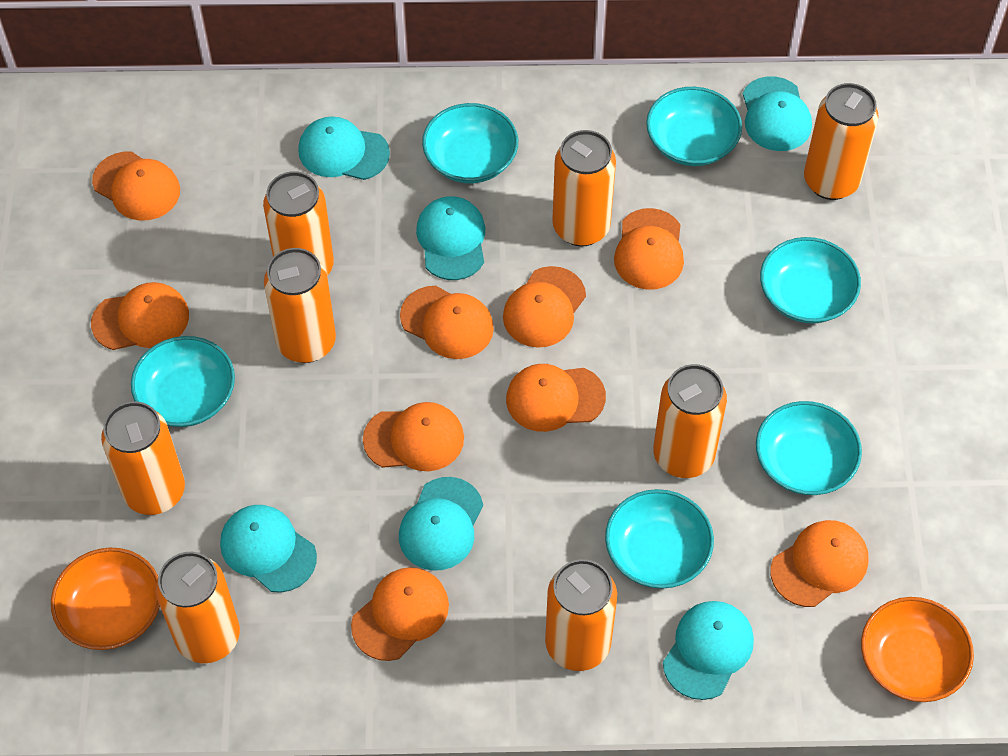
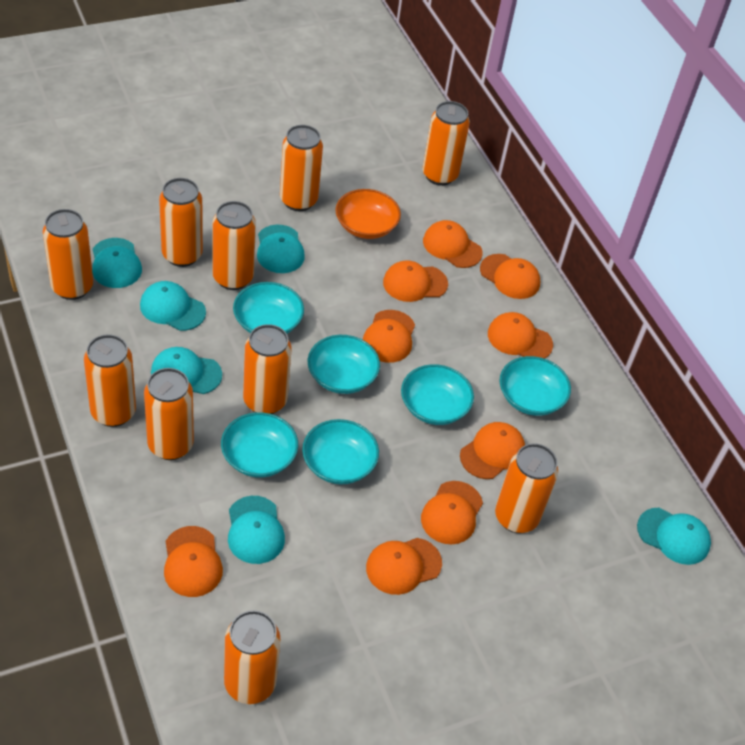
orange bowl: 2 -> 1
orange can: 8 -> 10

